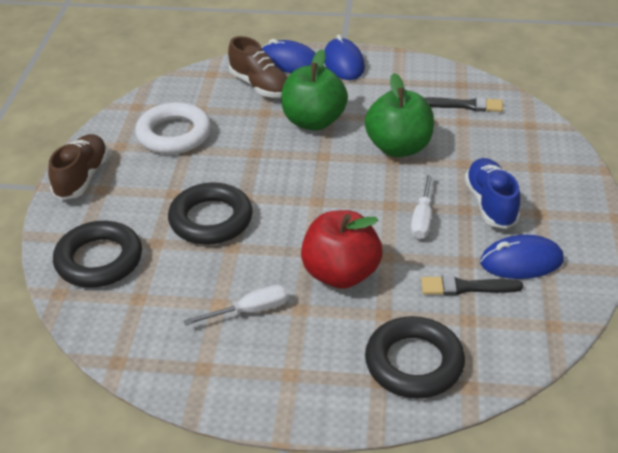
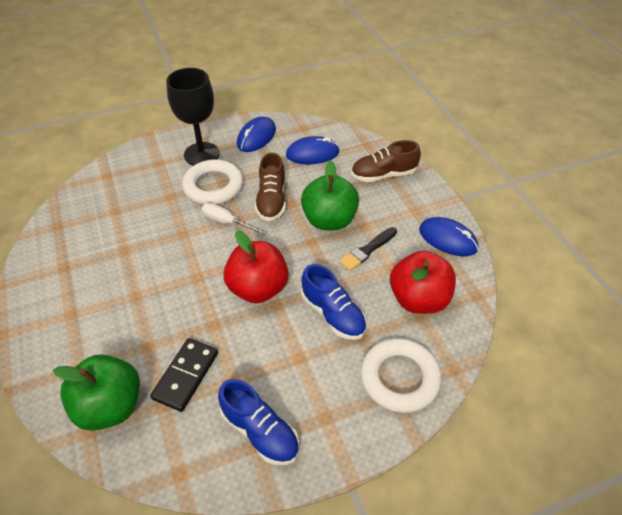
black brush: 2 -> 1
black domino: 0 -> 1
black goblet: 0 -> 1
black ring: 3 -> 0
blue shoe: 1 -> 2
red apple: 1 -> 2
white ring: 1 -> 2
white screwdriver: 2 -> 1

